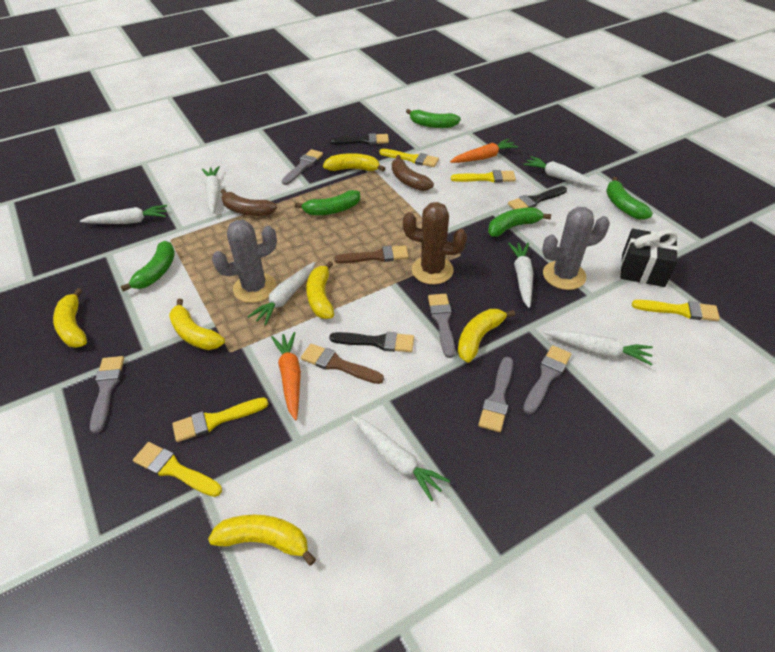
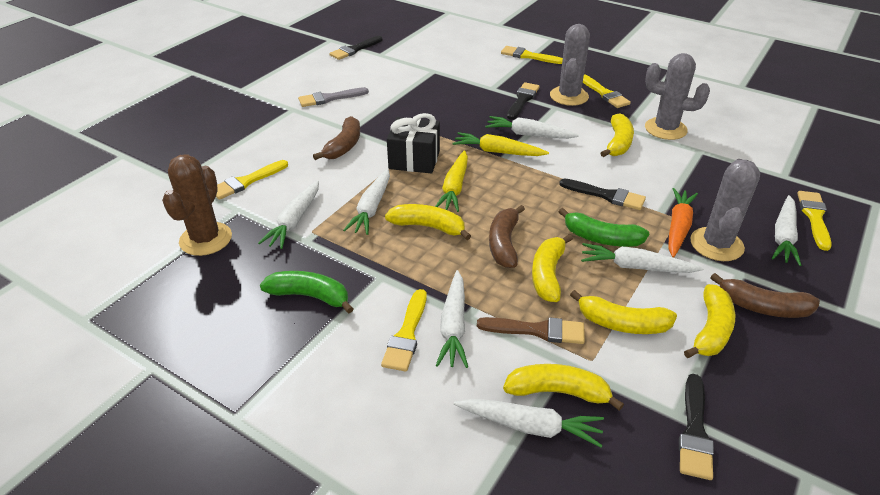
black brush: 3 -> 4
brown banana: 2 -> 3
brown brush: 2 -> 1
green banana: 5 -> 2
grey brush: 5 -> 1
grey cactus: 2 -> 3
orange carrot: 2 -> 1
yellow carrot: 0 -> 2

